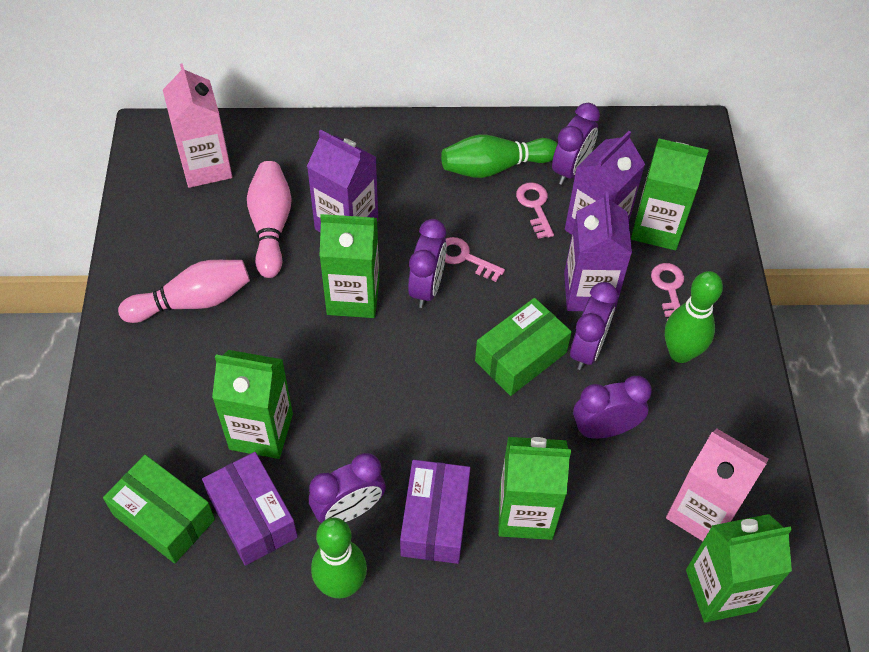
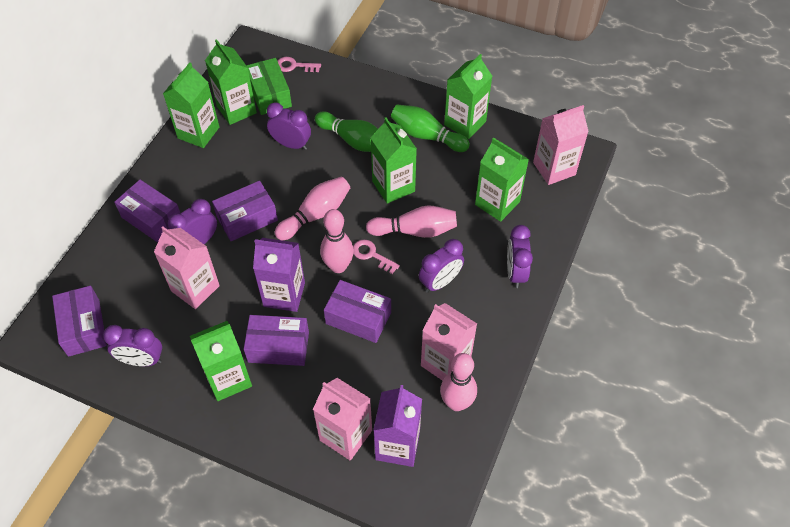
green bowling pin: 3 -> 2
green box: 2 -> 1
green carton: 5 -> 6
pink bowling pin: 2 -> 4
pink carton: 2 -> 4
pink key: 3 -> 2
purple box: 2 -> 5
purple carton: 3 -> 2

